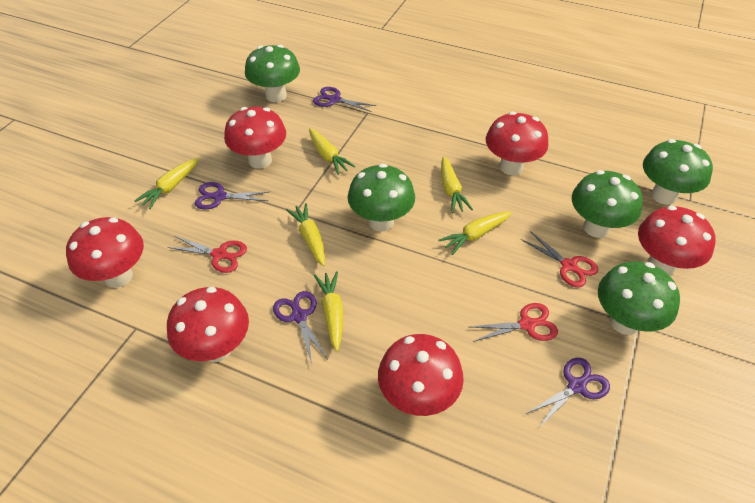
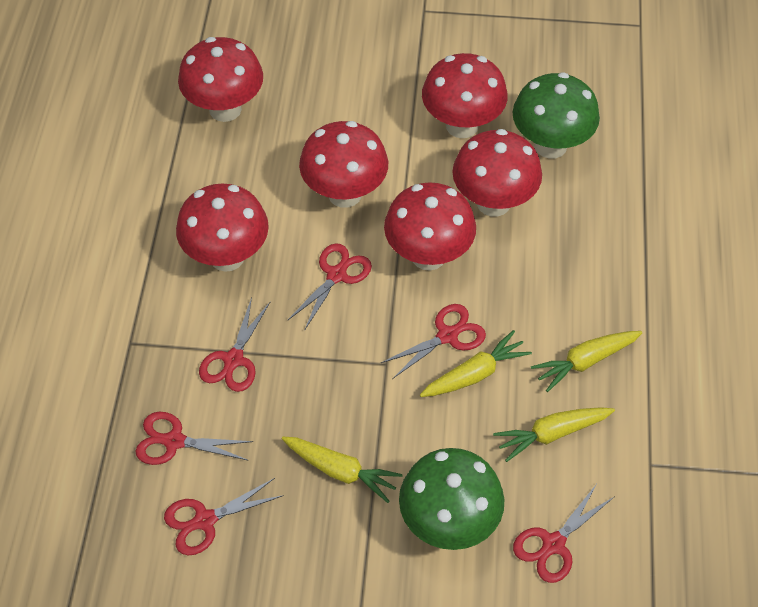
green mushroom: 5 -> 2
purple scissors: 4 -> 0
red scissors: 3 -> 6
yellow carrot: 6 -> 4

